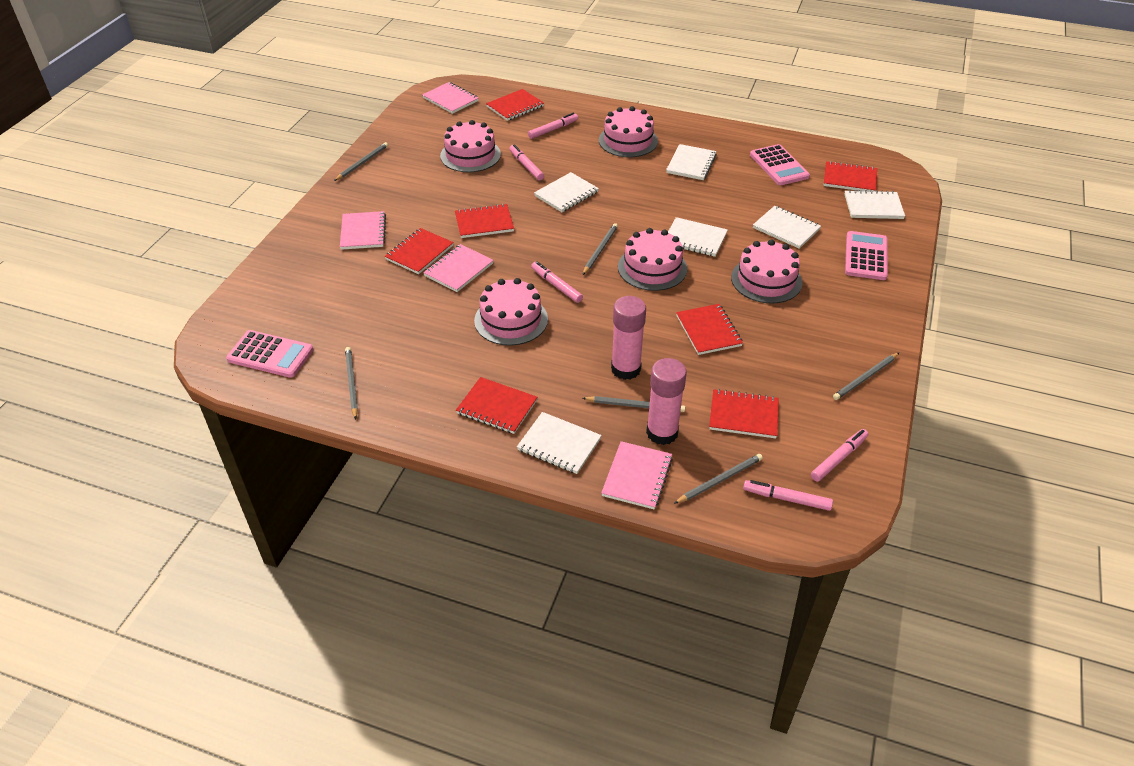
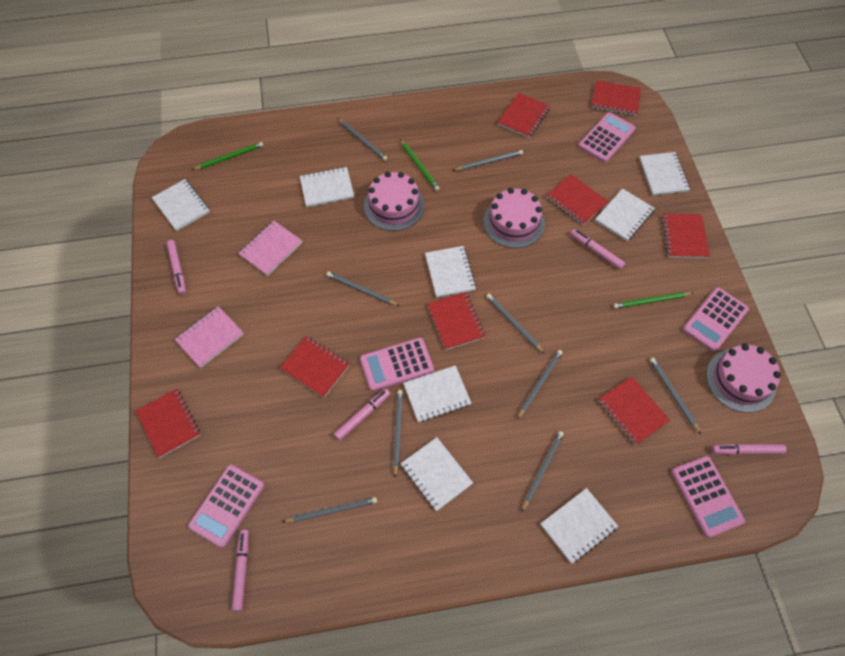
green pencil: 0 -> 3
grey pencil: 6 -> 9
pink cake: 5 -> 3
pink calculator: 3 -> 5
pink glue stick: 2 -> 0
pink notebook: 4 -> 2
red notebook: 7 -> 8
white notebook: 6 -> 8

